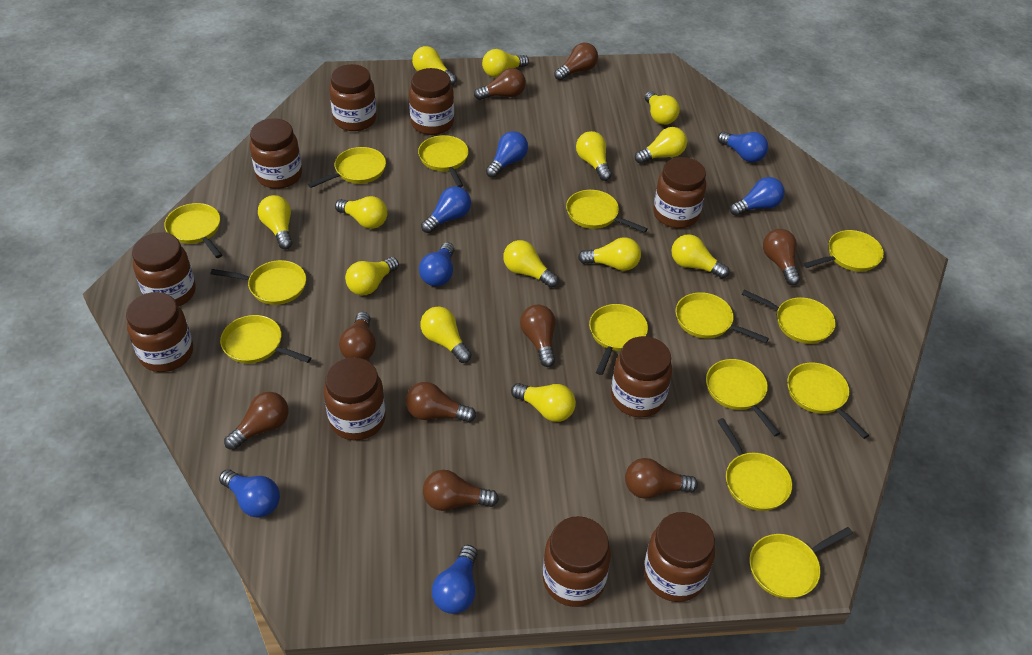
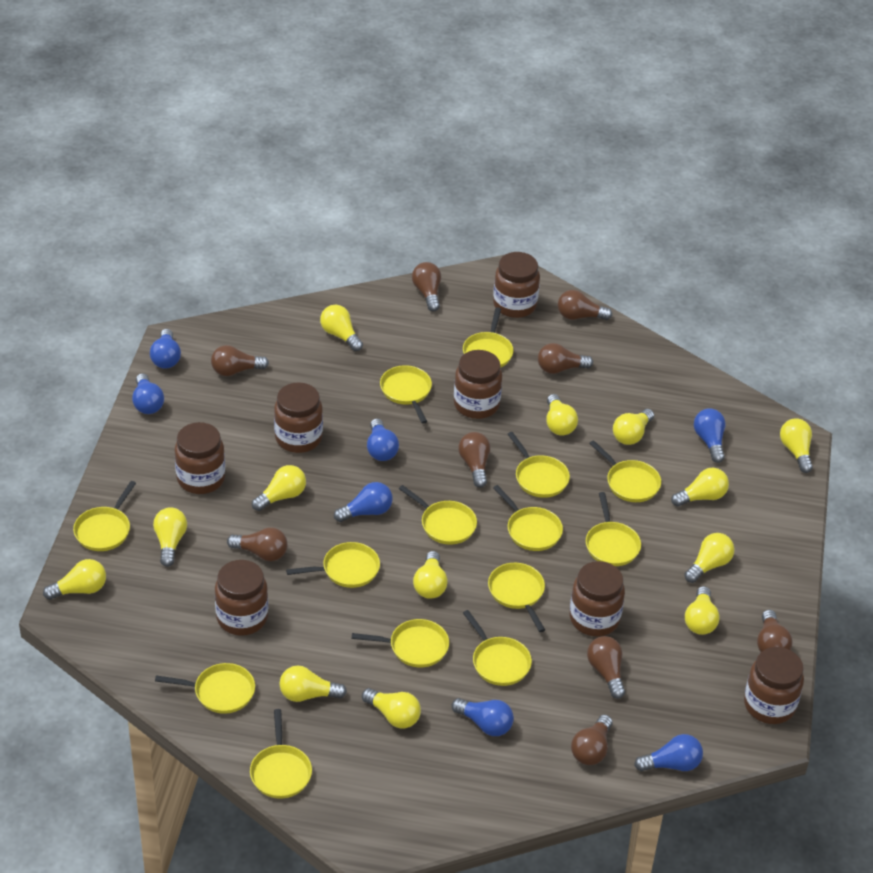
brown jar: 10 -> 7

